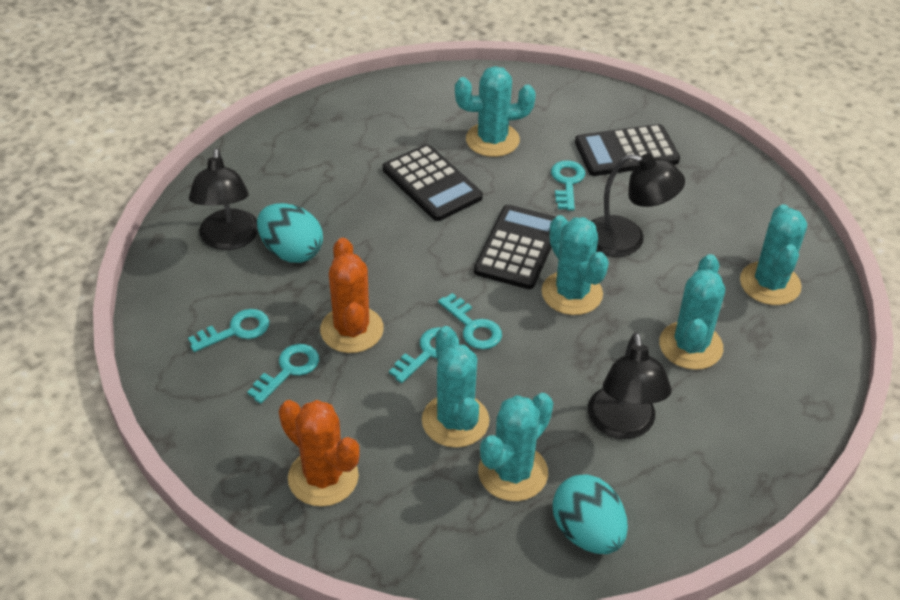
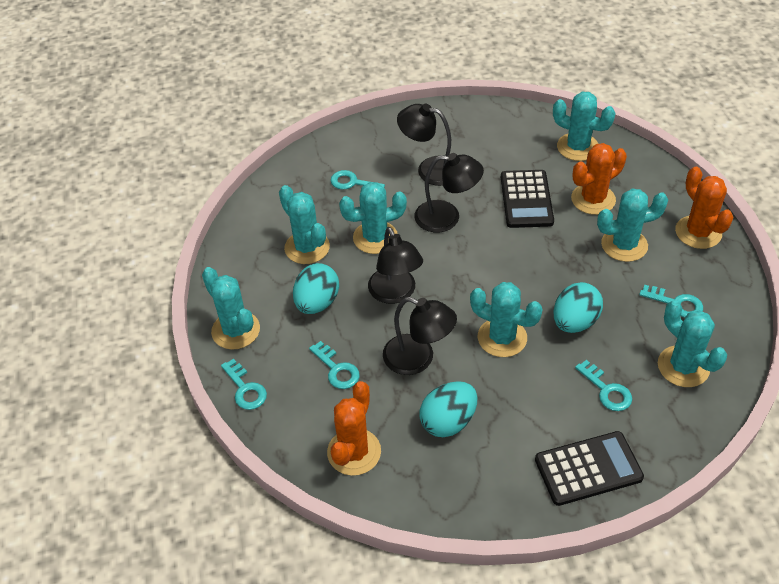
black calculator: 3 -> 2
black lamp: 3 -> 4
orange cactus: 2 -> 3
turquoise cactus: 6 -> 7
turquoise egg: 2 -> 3

